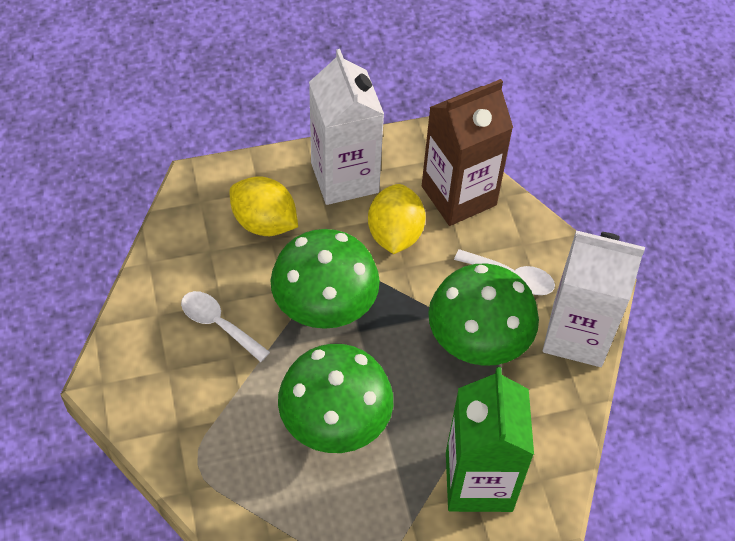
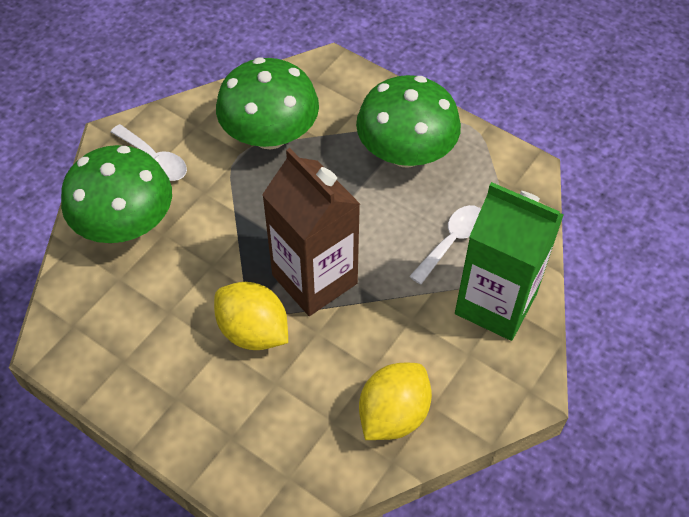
white carton: 2 -> 0

